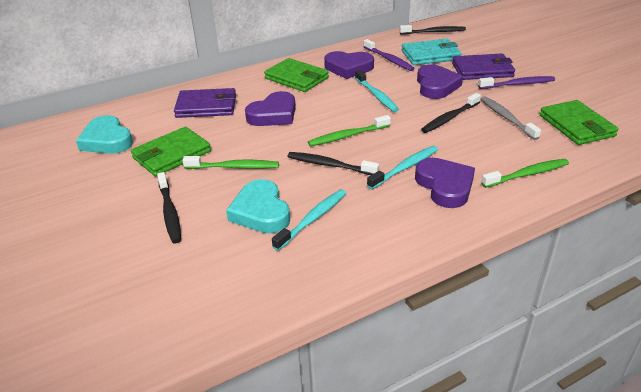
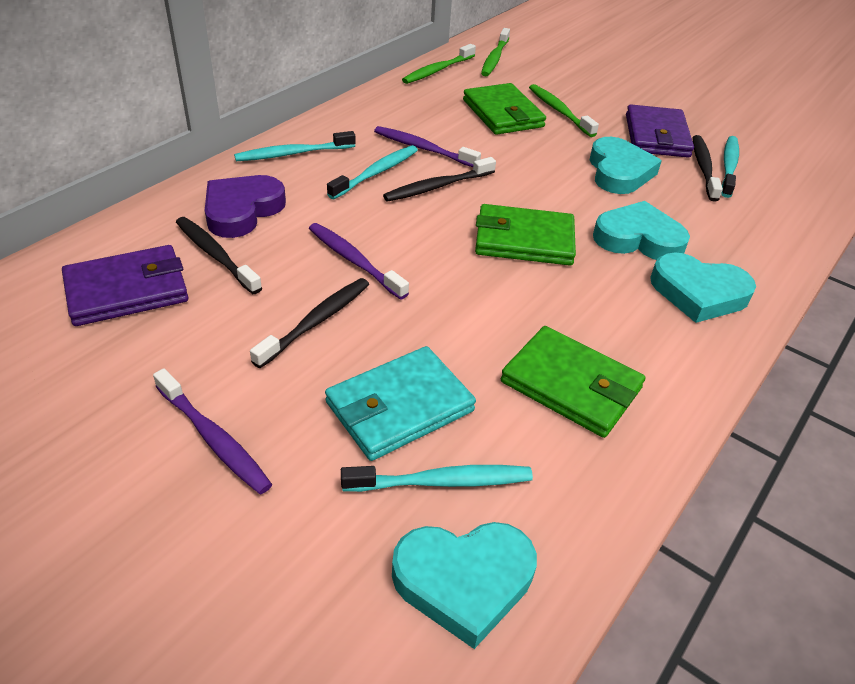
grey toothbrush: 1 -> 0
purple heart: 4 -> 1
purple toothbrush: 2 -> 3
turquoise heart: 2 -> 4
turquoise toothbrush: 3 -> 4

